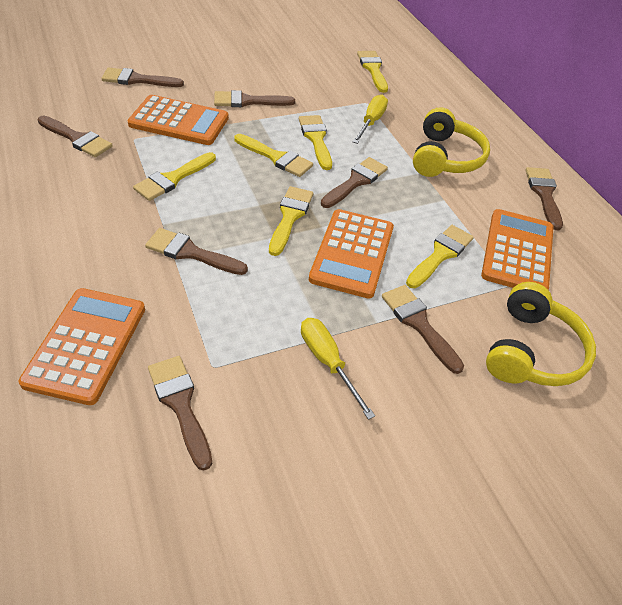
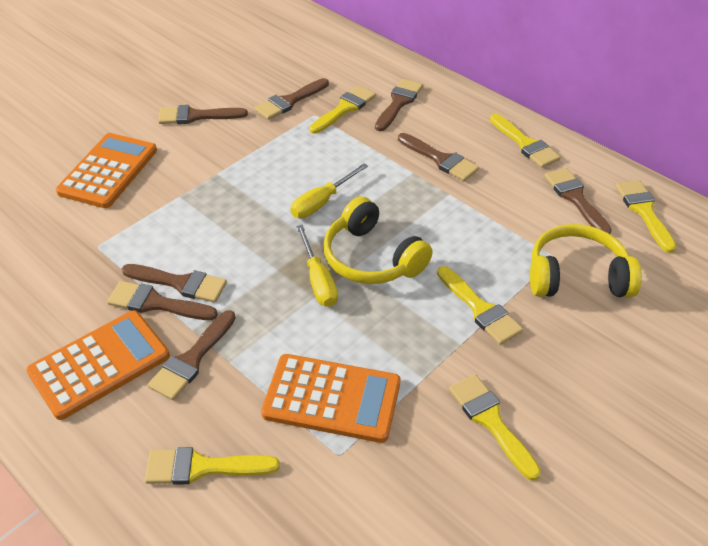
orange calculator: 4 -> 3

